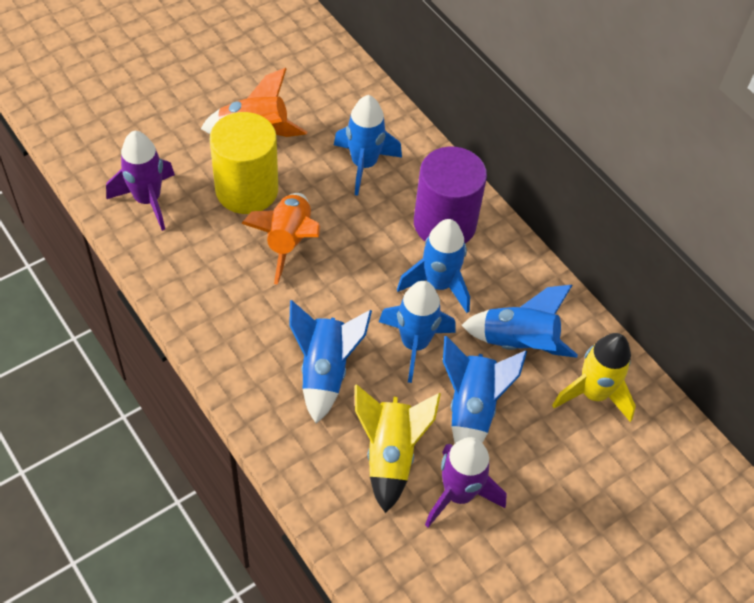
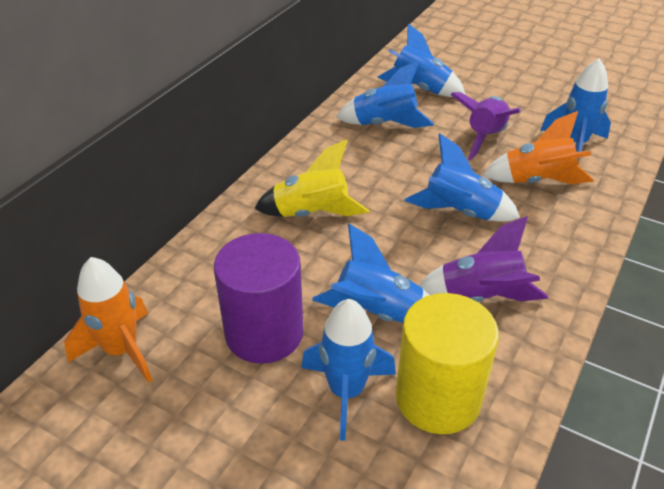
yellow rocket: 2 -> 1

